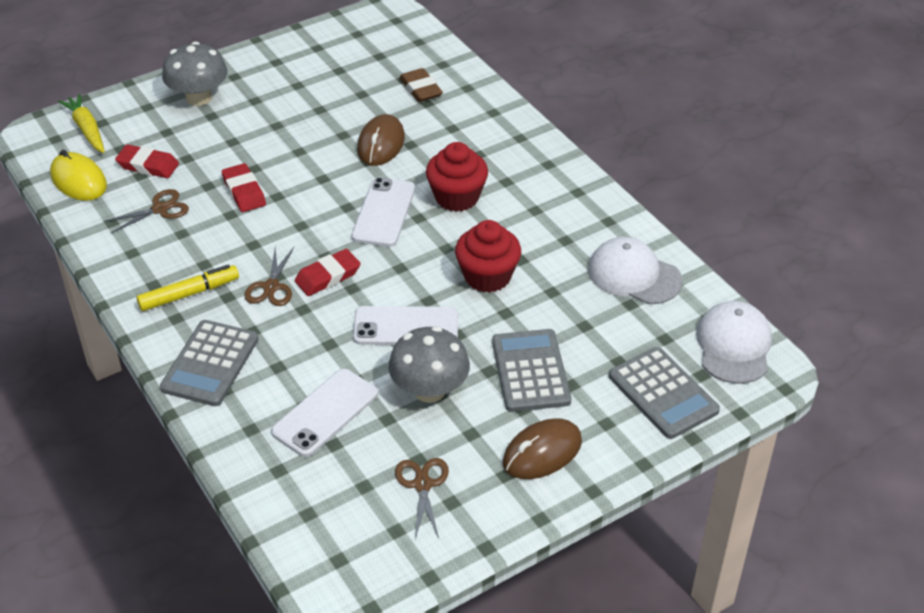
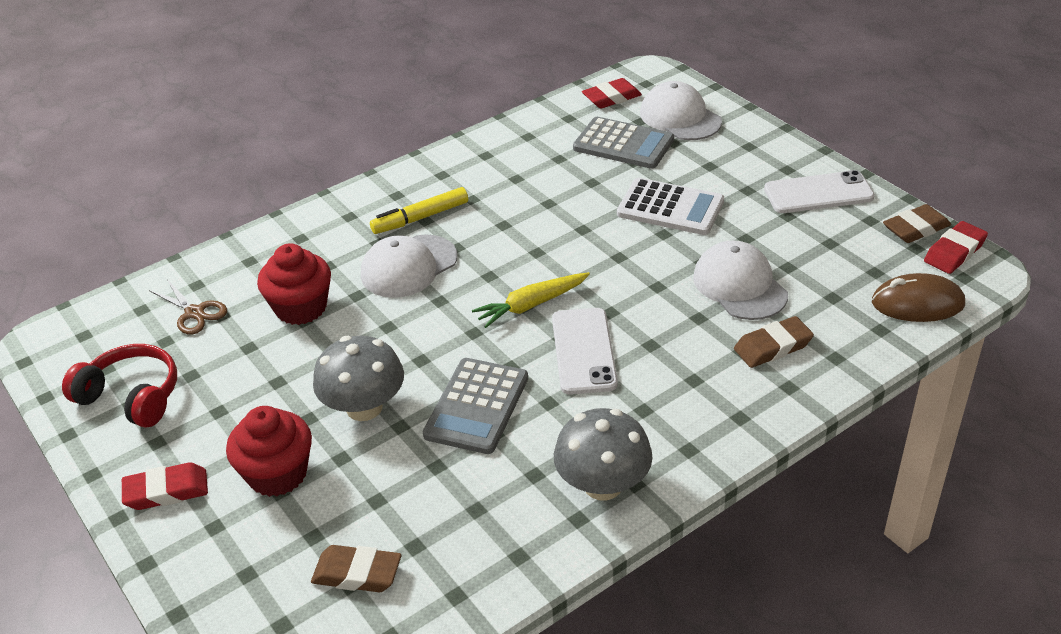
brown eraser: 1 -> 3
brown mouse: 2 -> 1
brown scissors: 3 -> 1
grey calculator: 3 -> 2
red headphones: 0 -> 1
white calculator: 0 -> 1
white cap: 2 -> 3
white phone: 3 -> 2
yellow mouse: 1 -> 0

